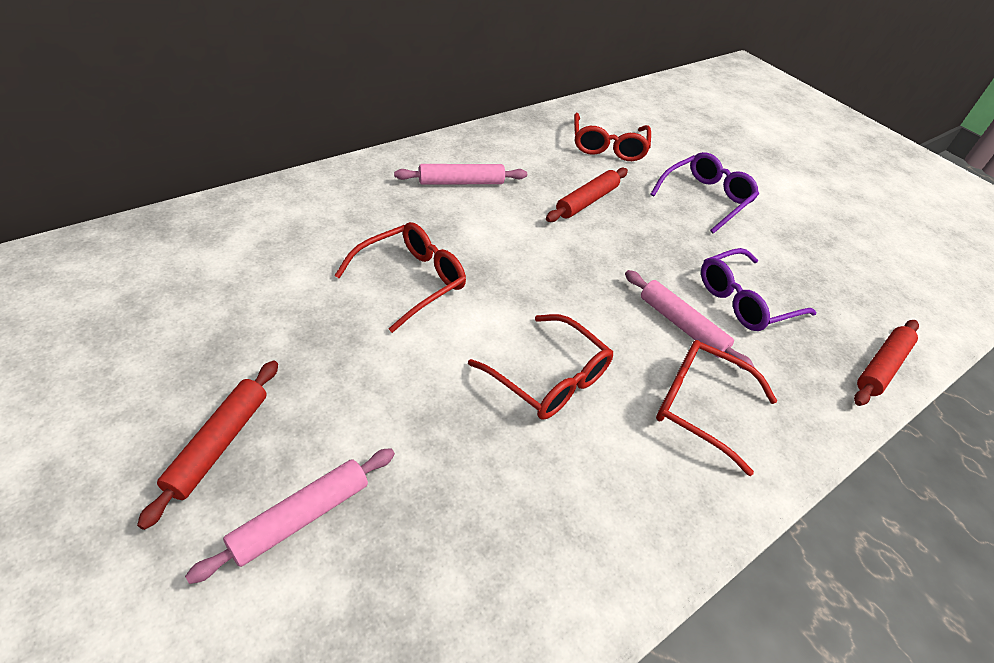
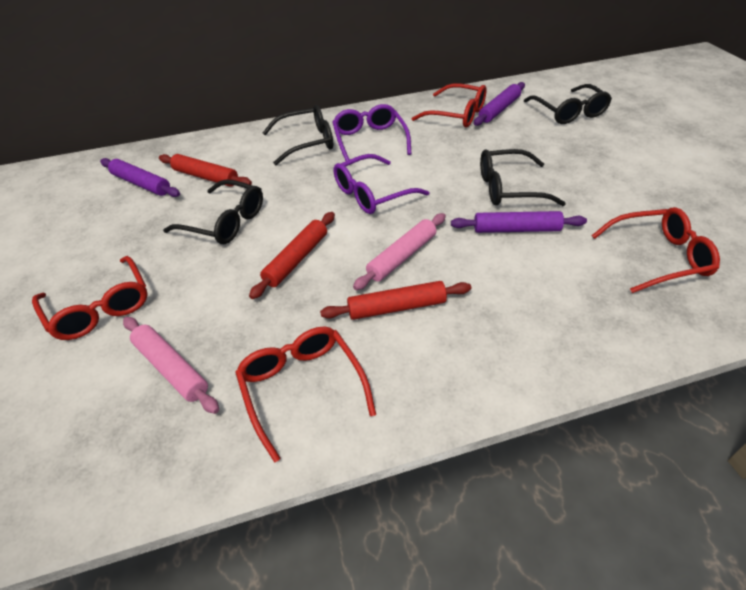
black glasses: 0 -> 4
pink rolling pin: 3 -> 2
purple rolling pin: 0 -> 3

